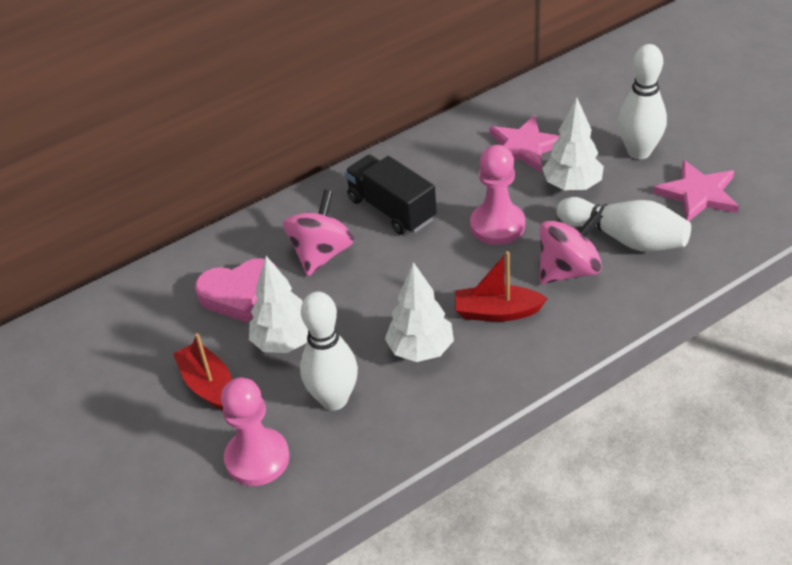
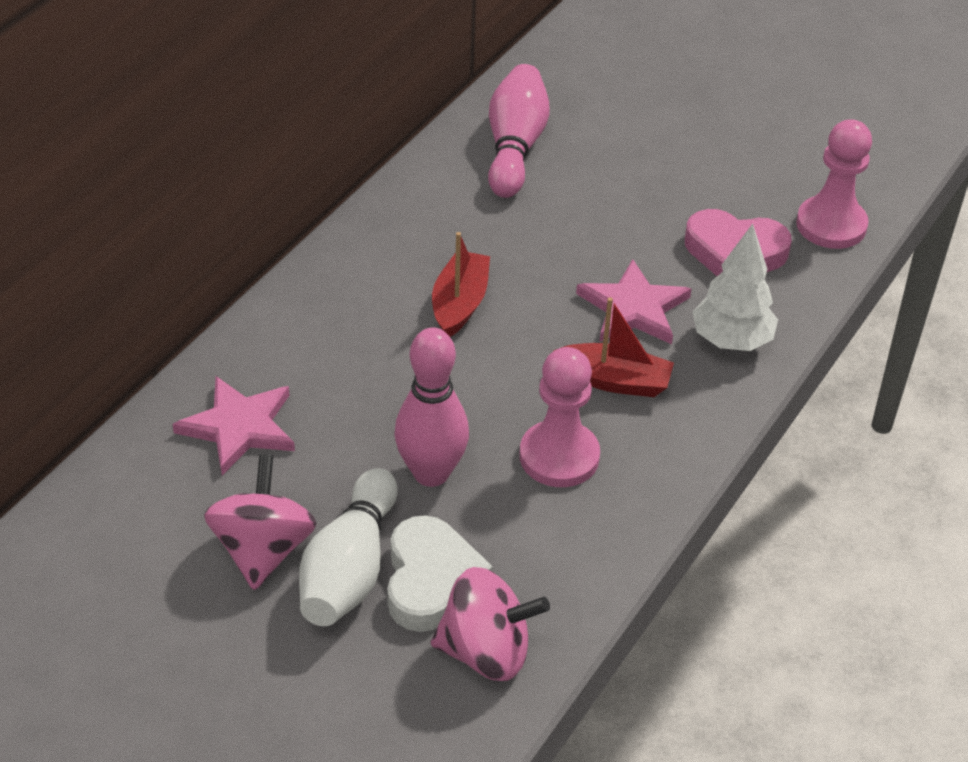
black truck: 1 -> 0
pink bowling pin: 0 -> 2
white bowling pin: 3 -> 1
white heart: 0 -> 1
white tree: 3 -> 1

